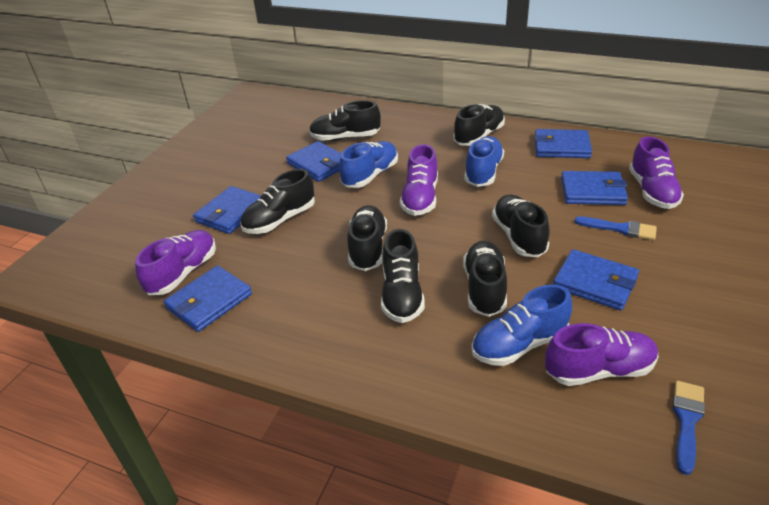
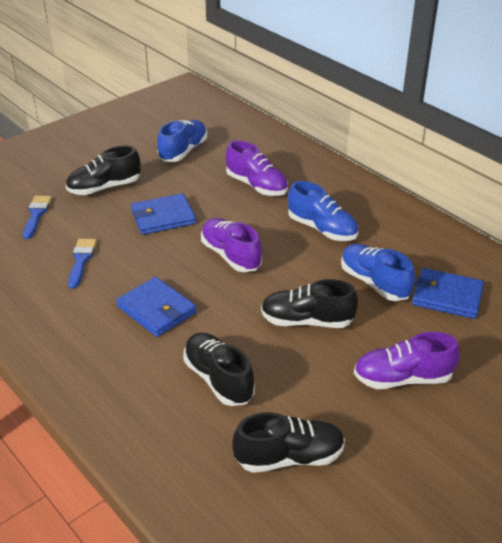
black shoe: 7 -> 4
blue wallet: 6 -> 3
purple shoe: 4 -> 3

